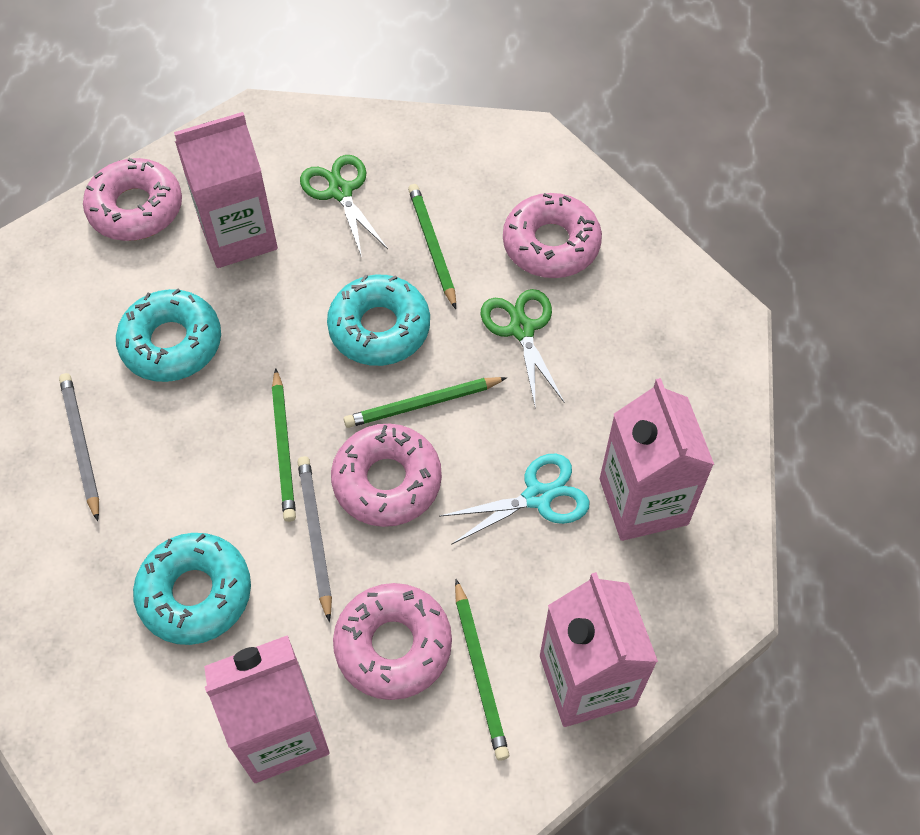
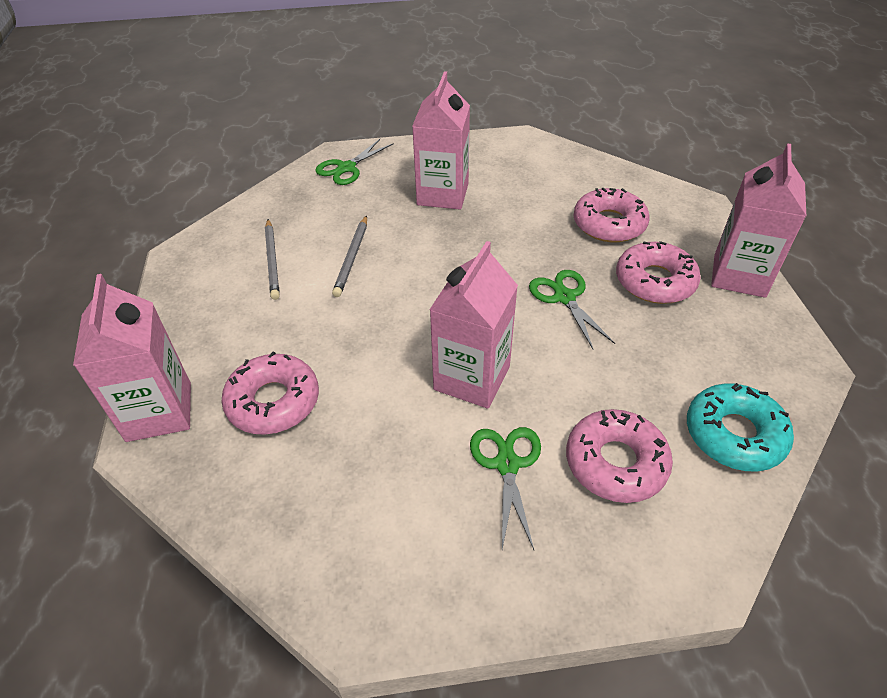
green pencil: 4 -> 0
green scissors: 2 -> 3
turquoise donut: 3 -> 1
turquoise scissors: 1 -> 0

